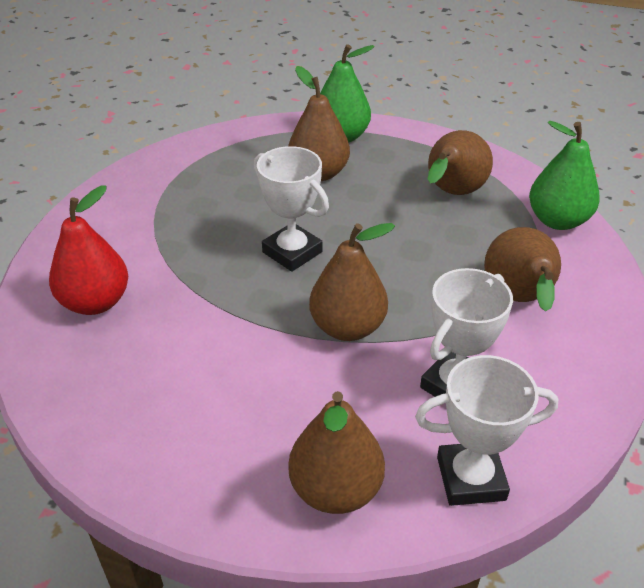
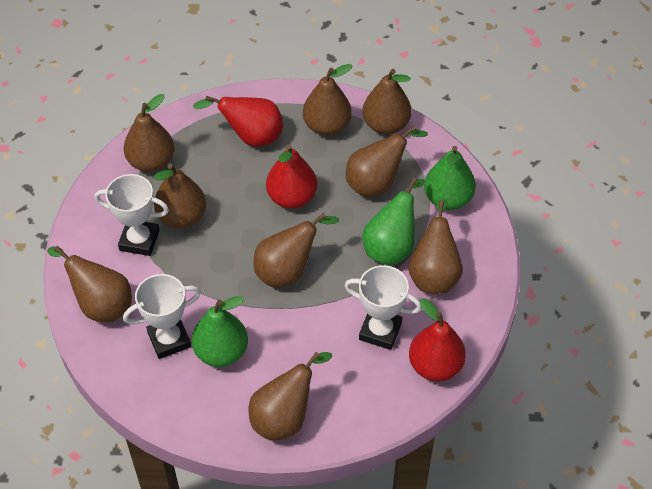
brown pear: 5 -> 9
green pear: 2 -> 3
red pear: 1 -> 3

